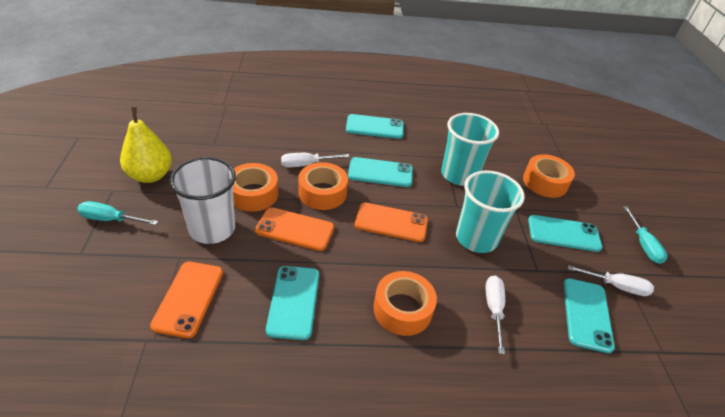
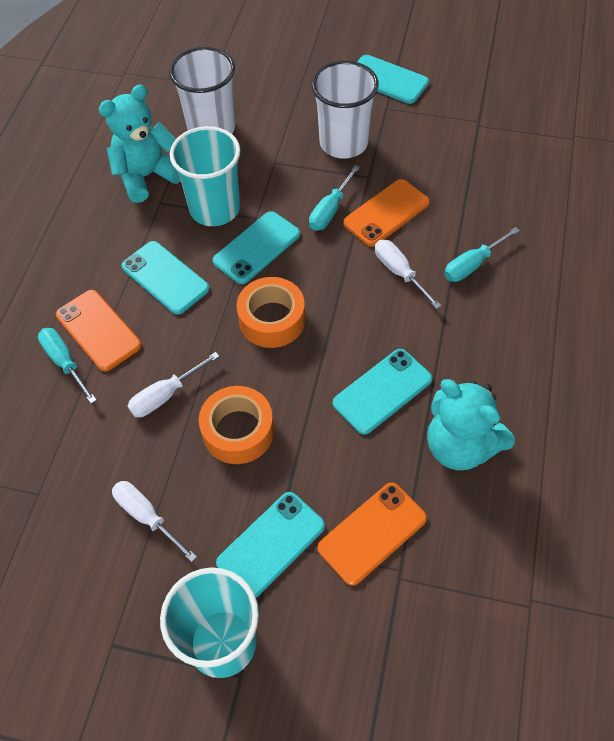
orange tape: 4 -> 2
turquoise screwdriver: 2 -> 3
turquoise teddy bear: 0 -> 2
white cup: 1 -> 2
yellow pear: 1 -> 0

